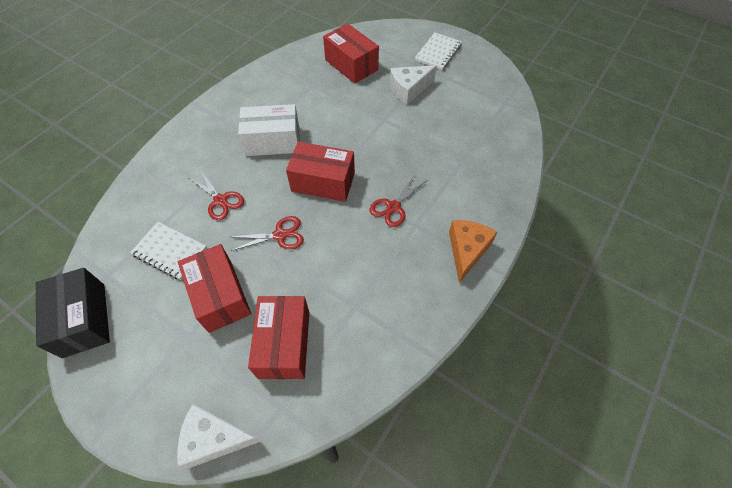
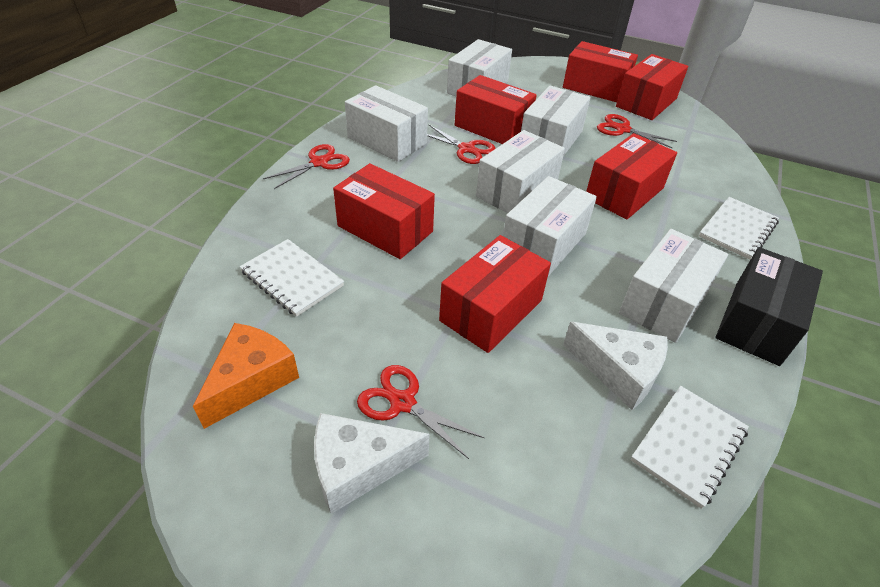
red box: 4 -> 6
red scissors: 3 -> 4
white box: 1 -> 6
white notebook: 2 -> 3

